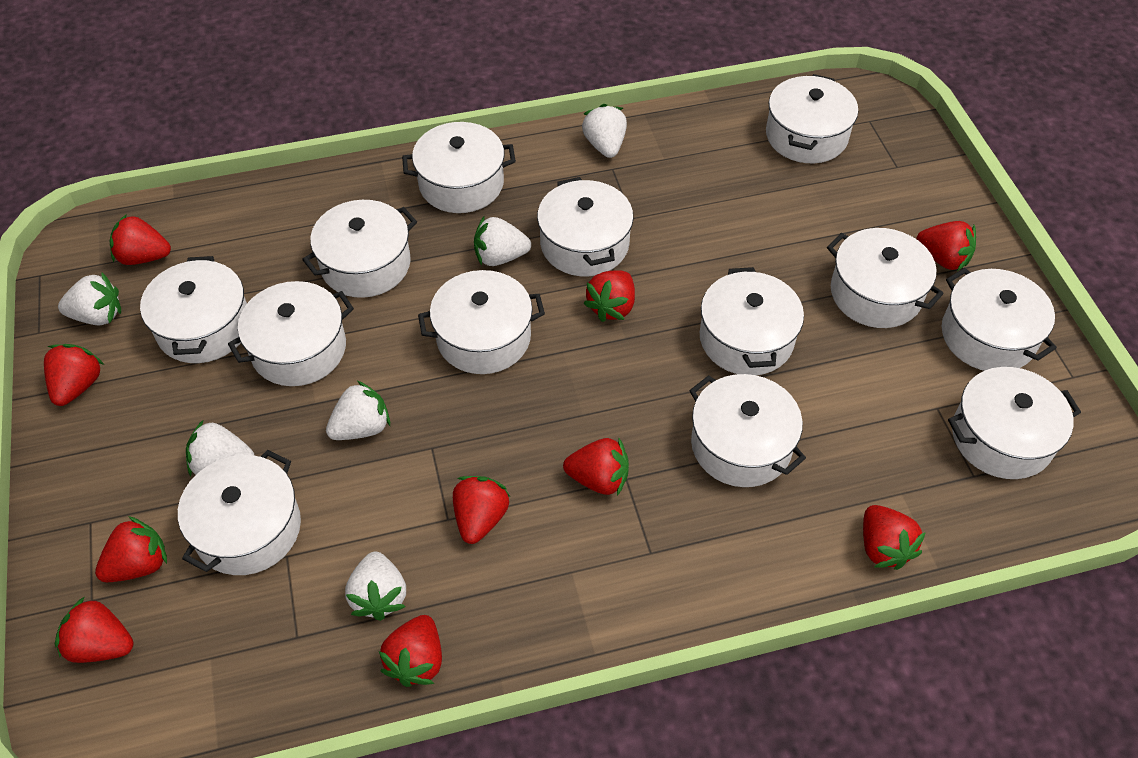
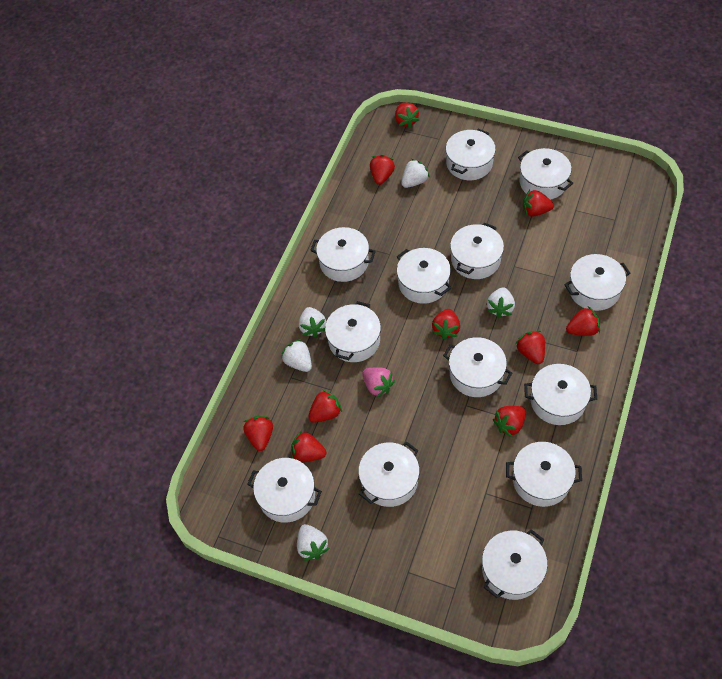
pink strawberry: 0 -> 1
white strawberry: 6 -> 5

